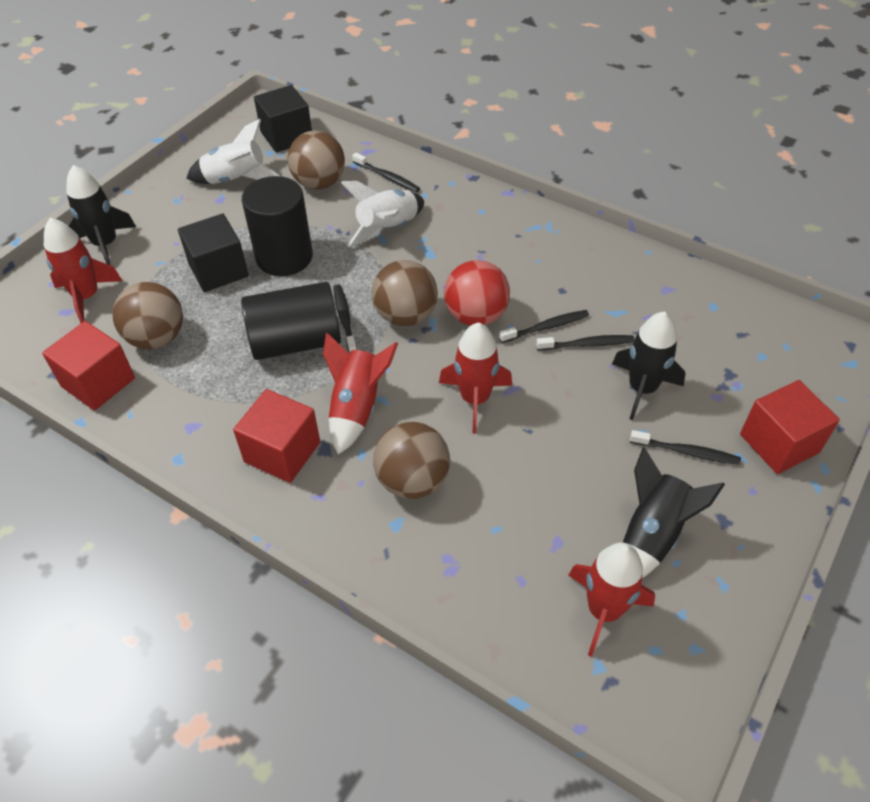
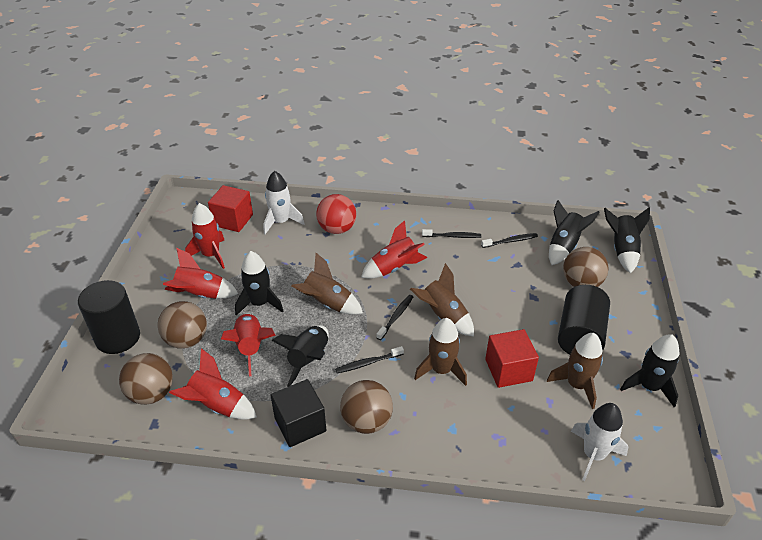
black cube: 2 -> 1
black rocket: 3 -> 5
black toothbrush: 5 -> 4
brown rocket: 0 -> 4
red cube: 3 -> 2
red rocket: 4 -> 5

